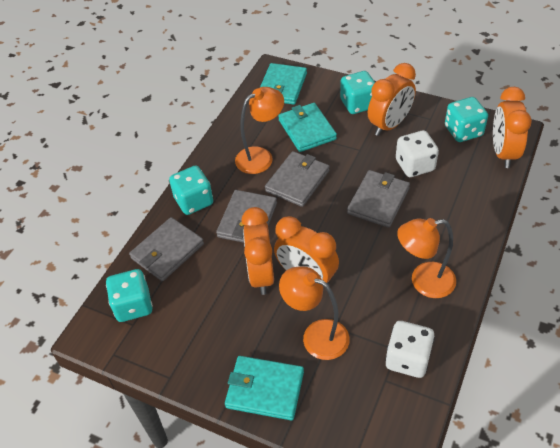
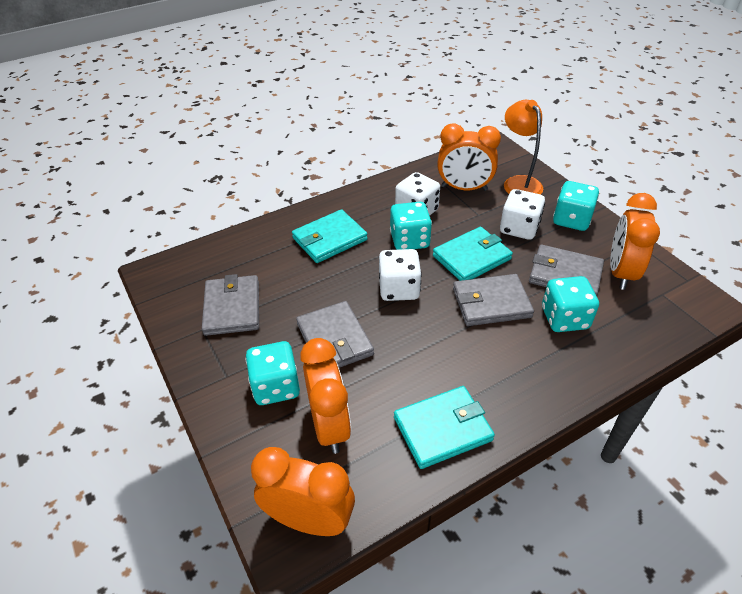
orange lamp: 3 -> 1
white dice: 2 -> 3

